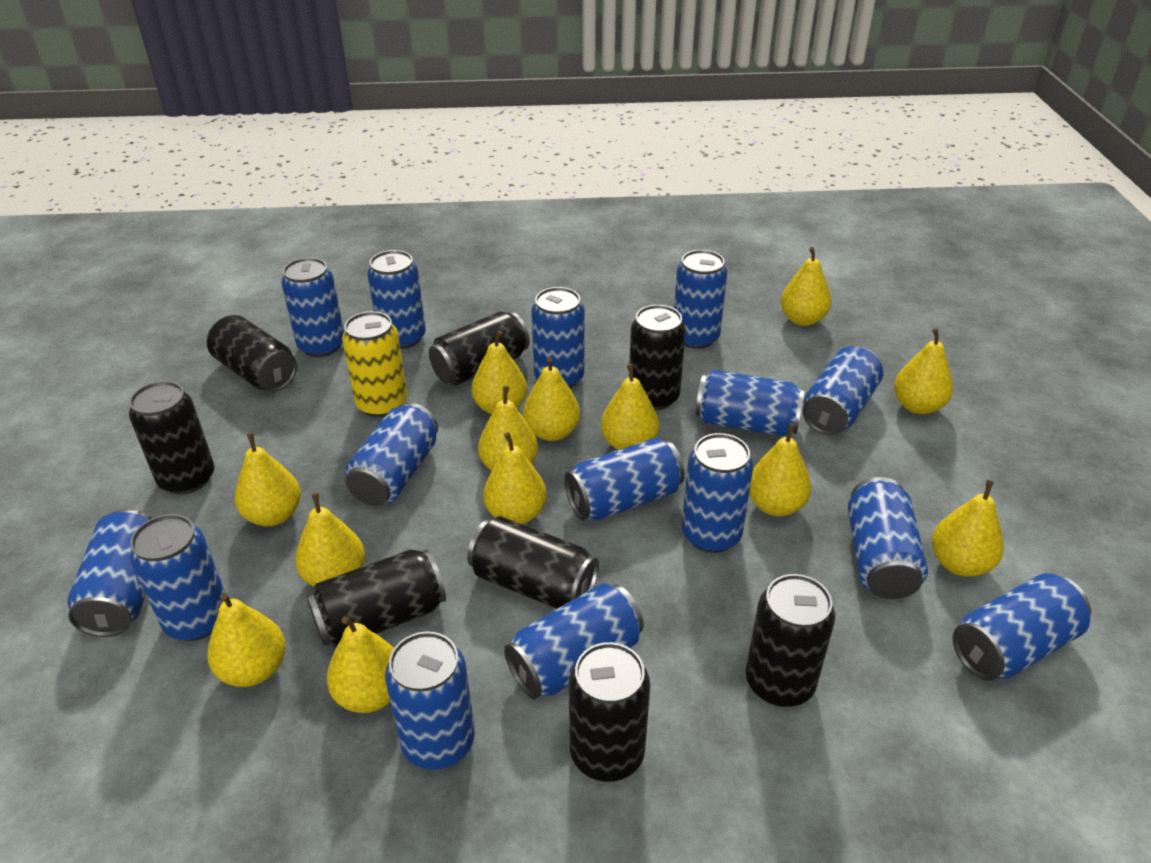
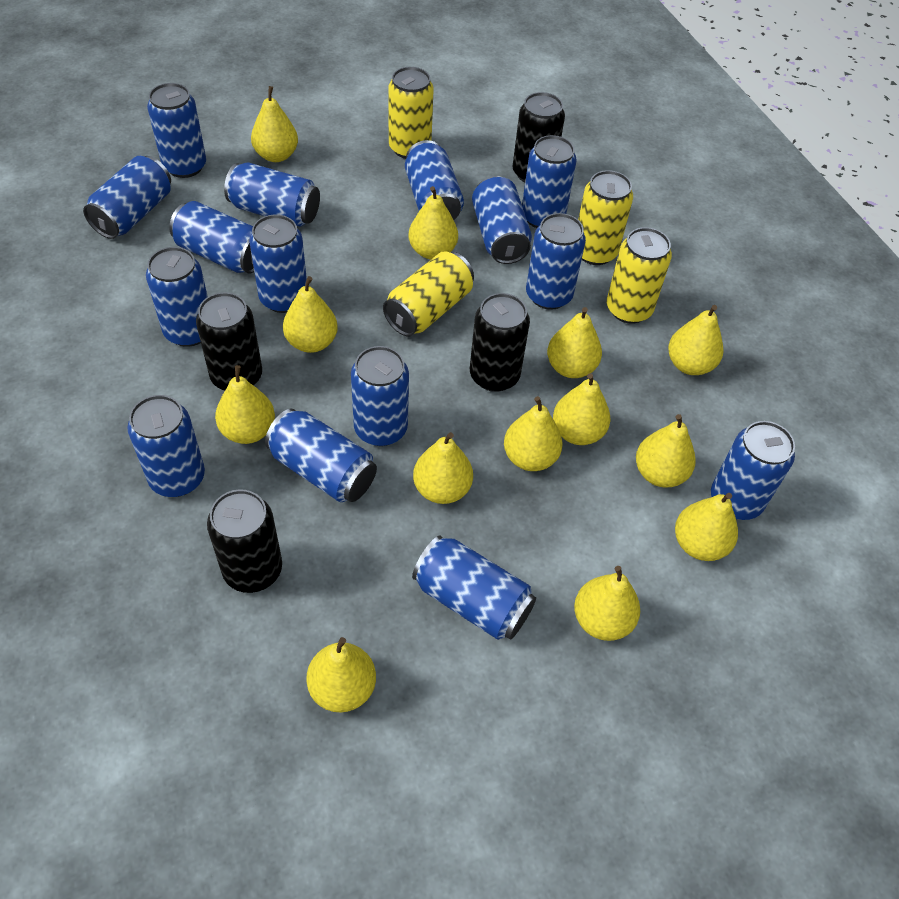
black can: 8 -> 4
yellow can: 1 -> 4

